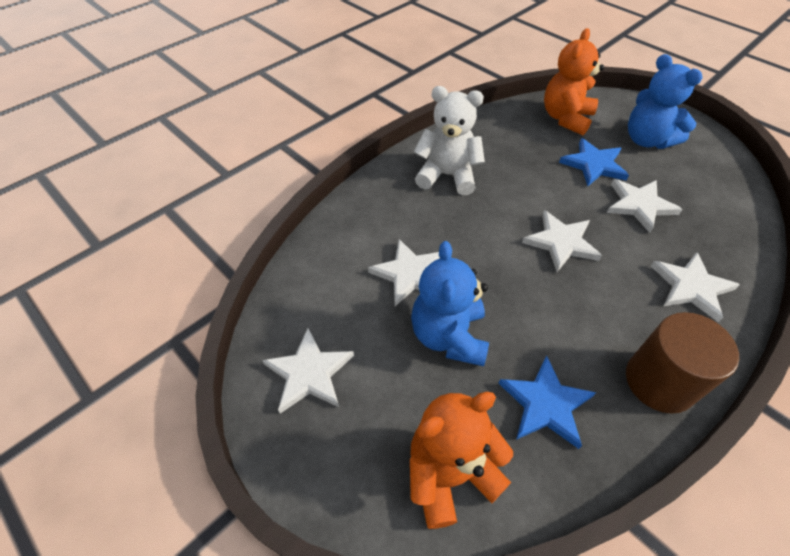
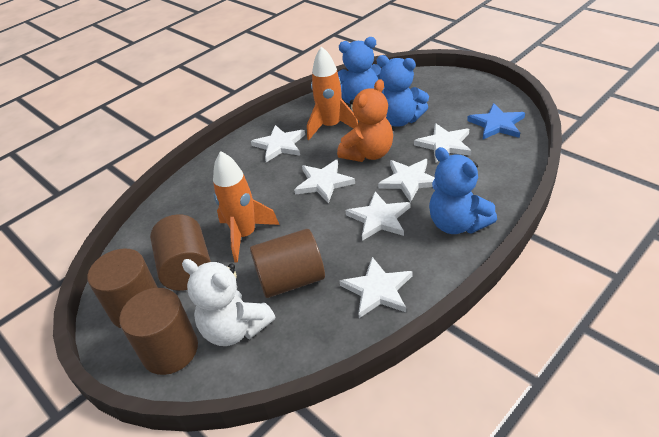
blue star: 2 -> 1
blue teddy bear: 2 -> 3
brown cylinder: 1 -> 4
orange rocket: 0 -> 2
orange teddy bear: 2 -> 1
white star: 5 -> 6

